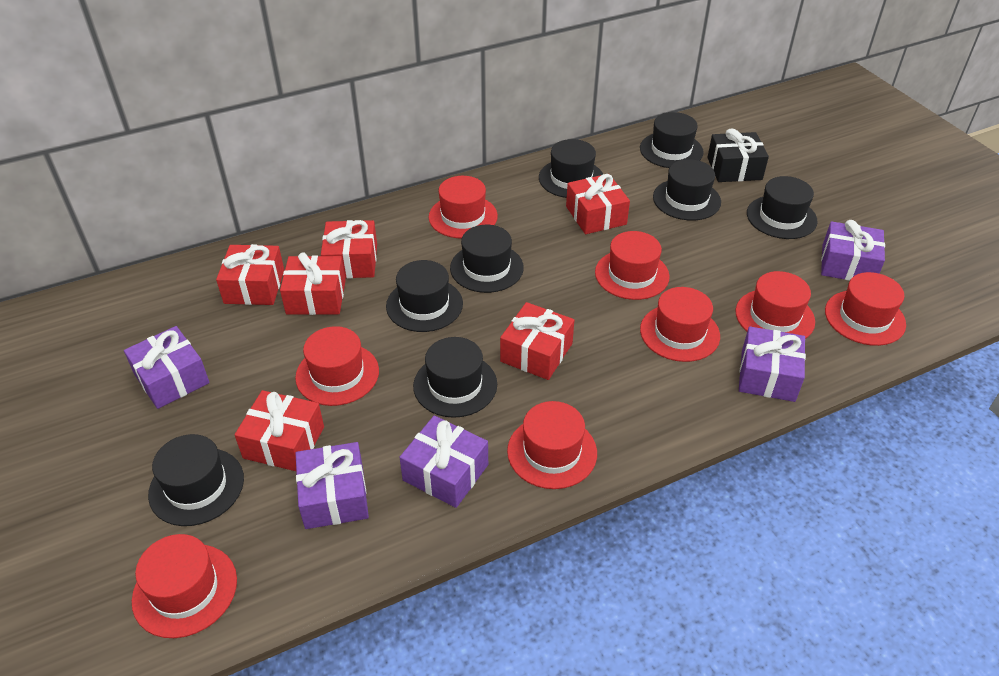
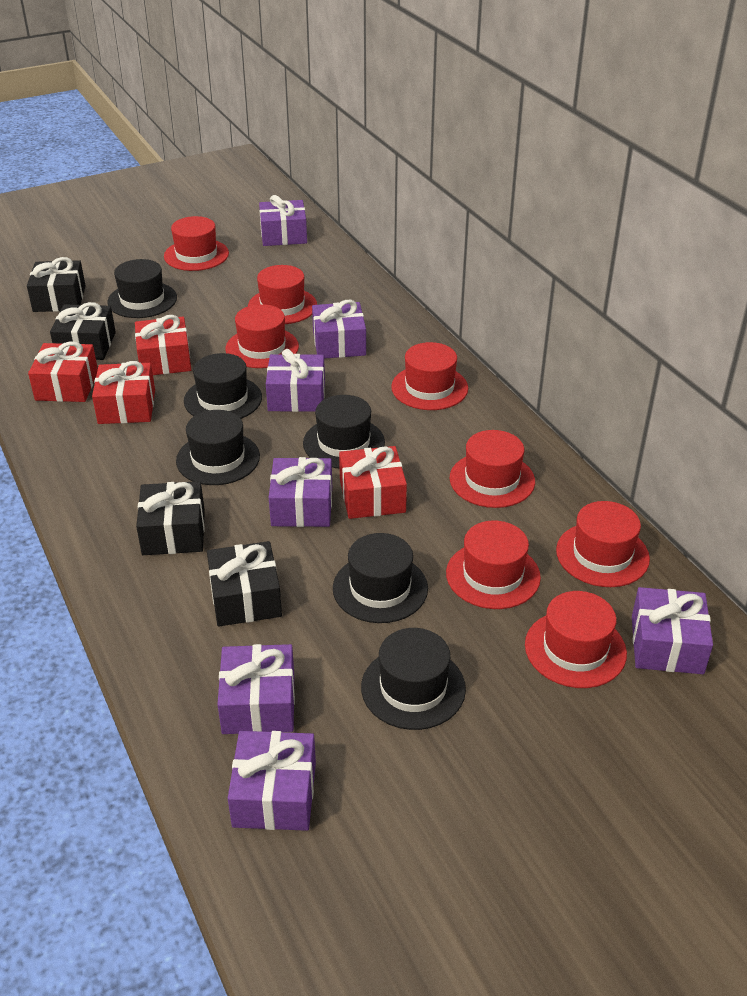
black gift: 1 -> 4
black hat: 8 -> 6
purple gift: 5 -> 7
red gift: 6 -> 4

